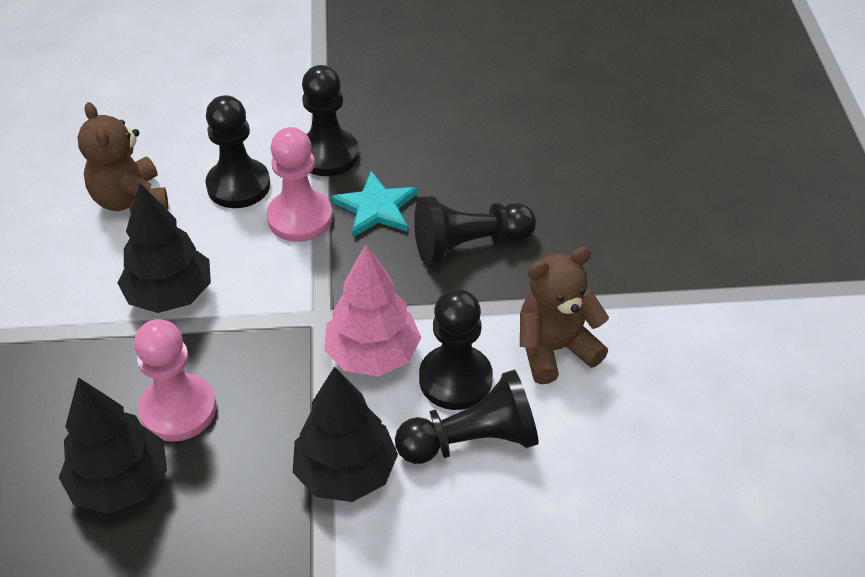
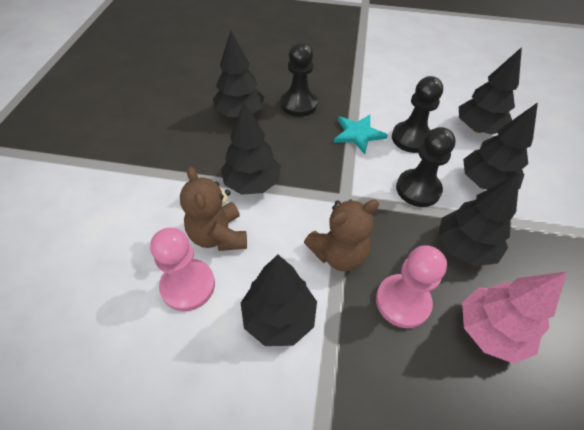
black pawn: 5 -> 3
black tree: 3 -> 6

